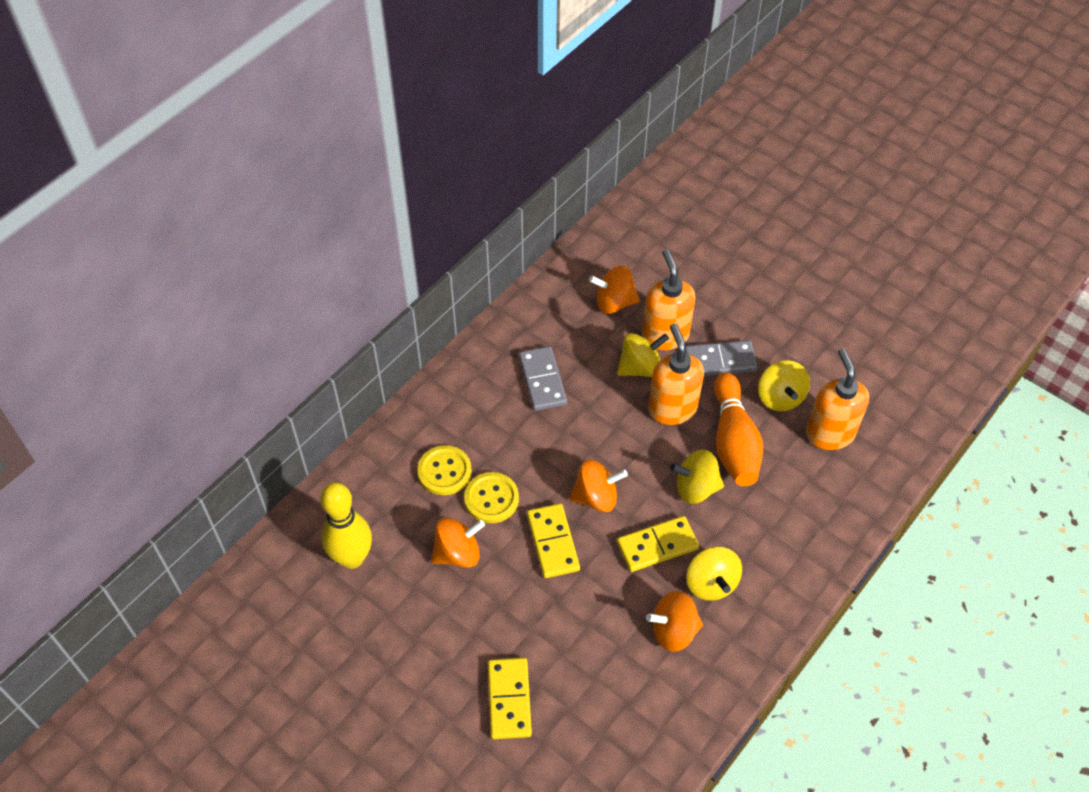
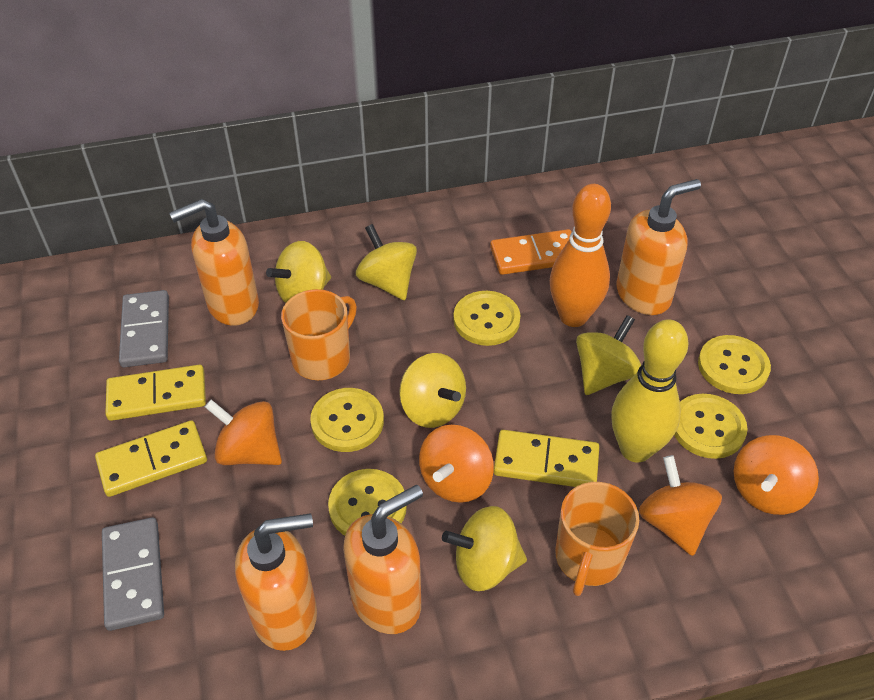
orange domino: 0 -> 1
orange mug: 0 -> 2
orange soap dispenser: 3 -> 4
yellow button: 2 -> 5
yellow spinning top: 4 -> 5

